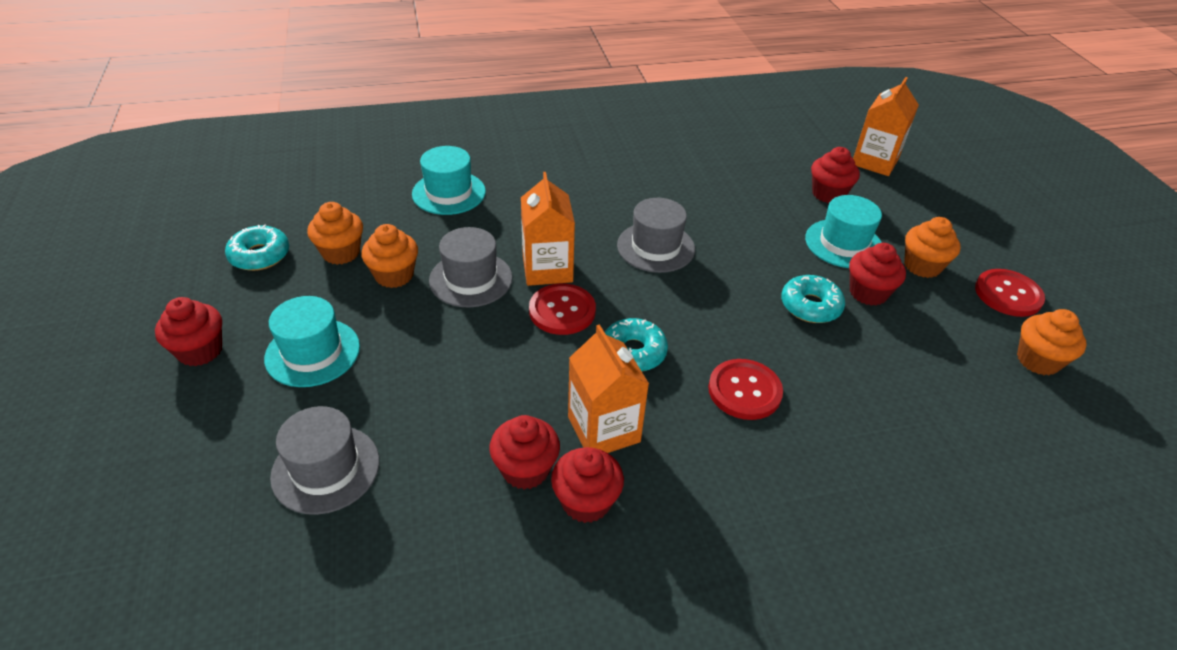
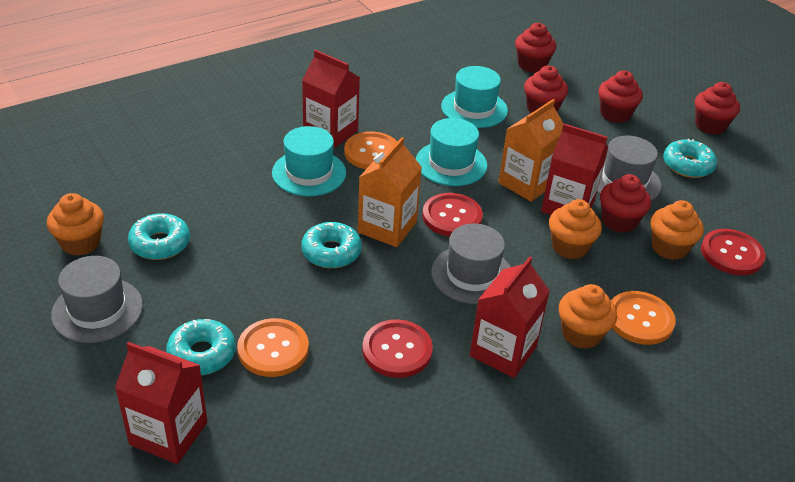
orange button: 0 -> 3
orange carton: 3 -> 2
red carton: 0 -> 4
turquoise donut: 3 -> 4

